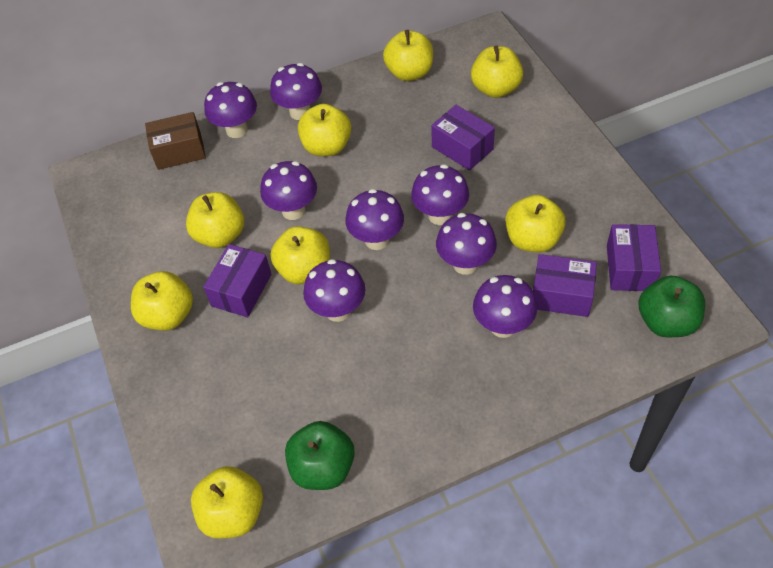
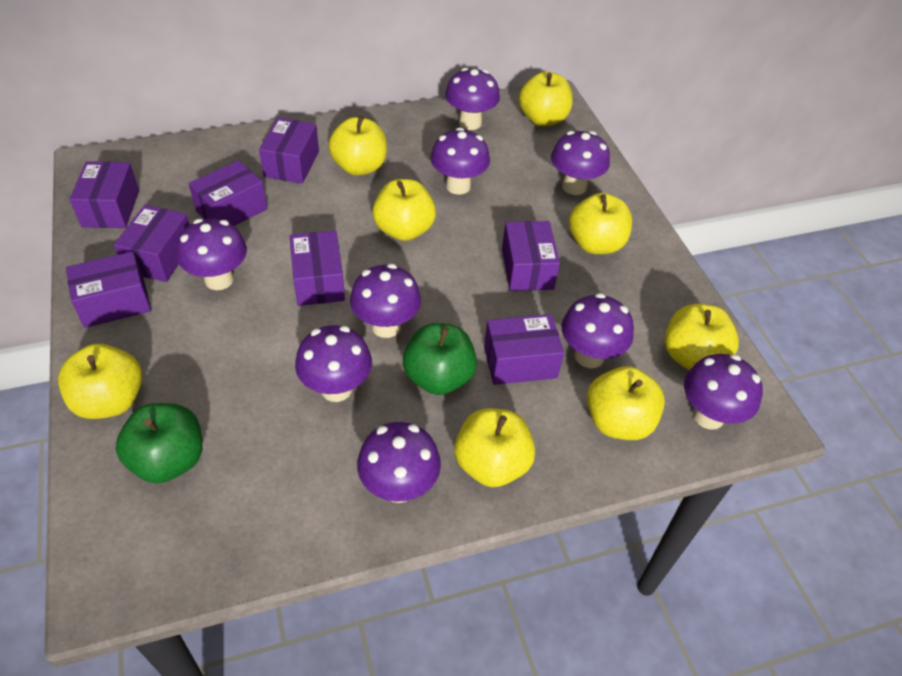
brown box: 1 -> 0
purple box: 4 -> 8
purple mushroom: 8 -> 9

